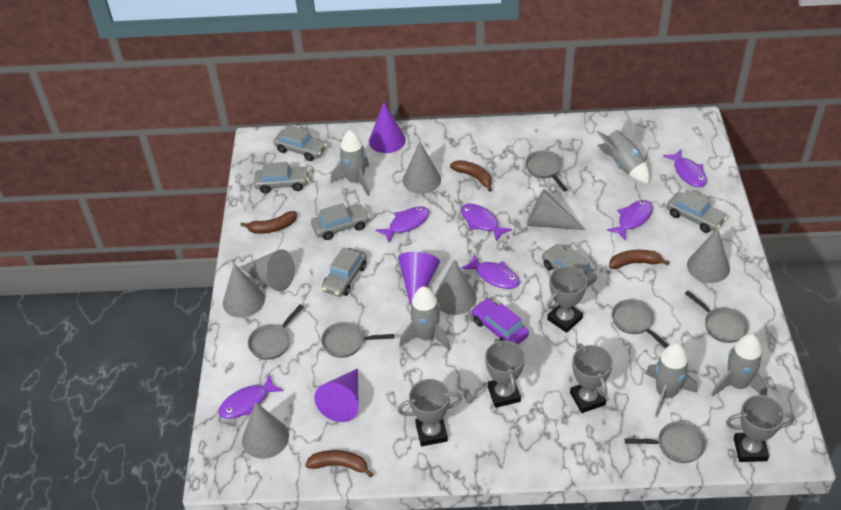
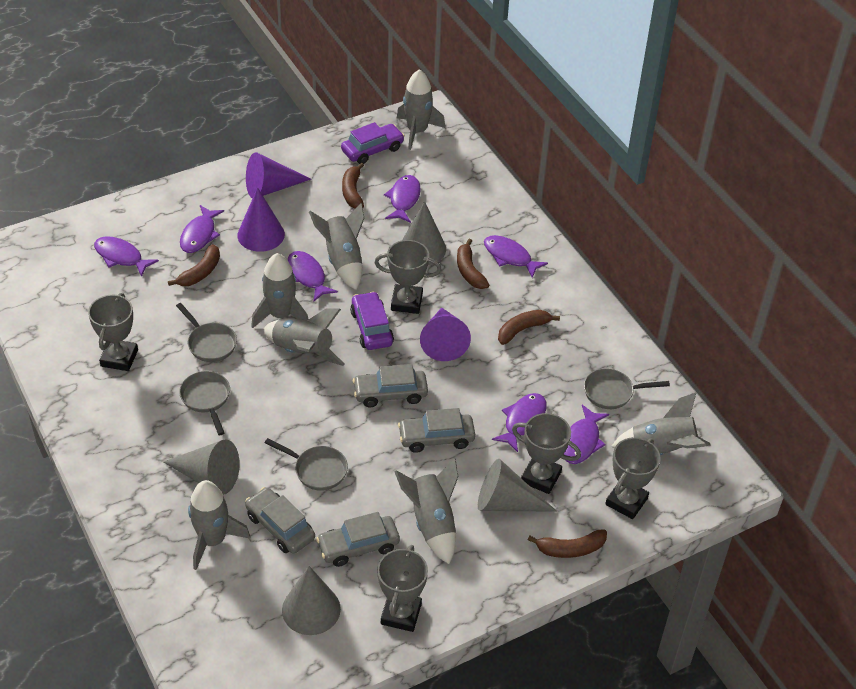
brown banana: 4 -> 5
grey car: 6 -> 4
grey cone: 7 -> 4
grey pan: 6 -> 4
grey rocket: 5 -> 7
purple car: 1 -> 2
purple fish: 6 -> 7

